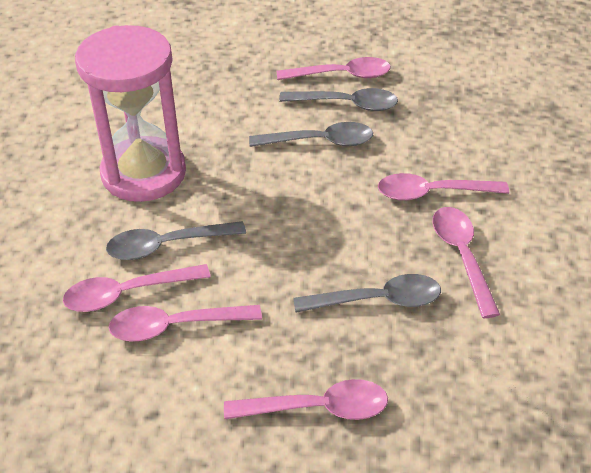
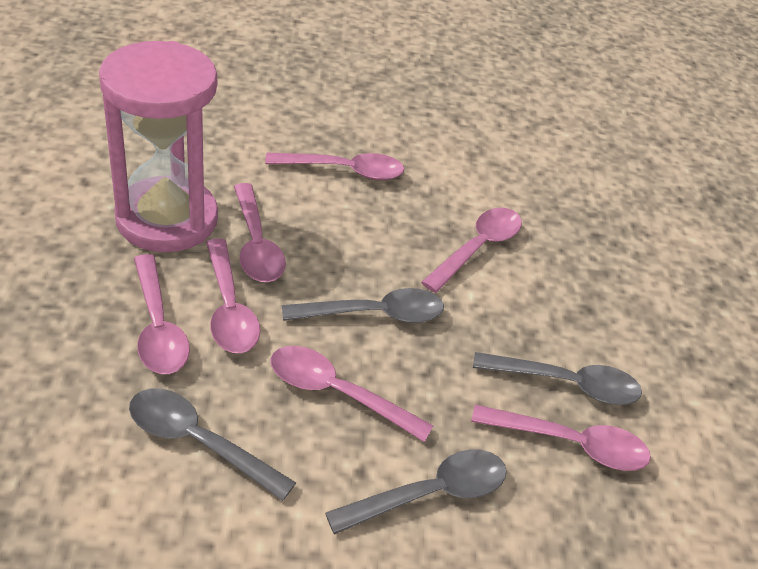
pink spoon: 6 -> 7

